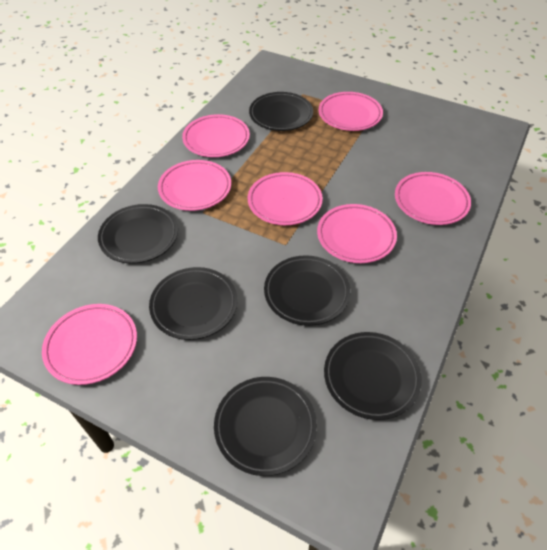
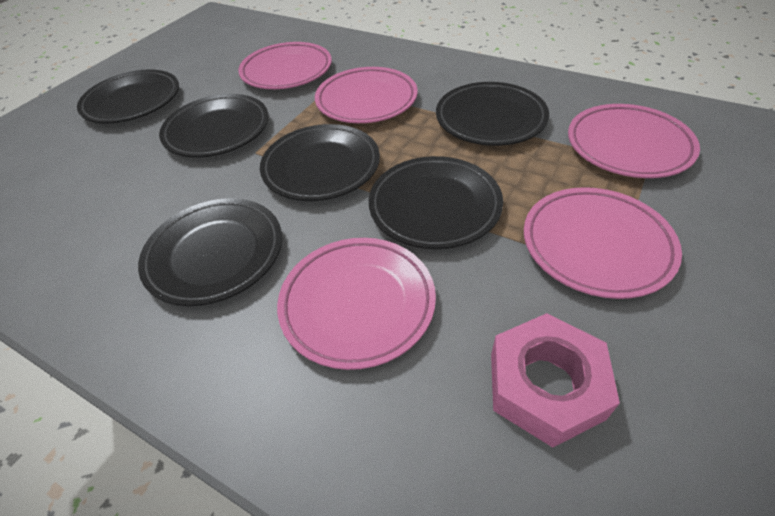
pink nut: 0 -> 1
pink plate: 7 -> 5

